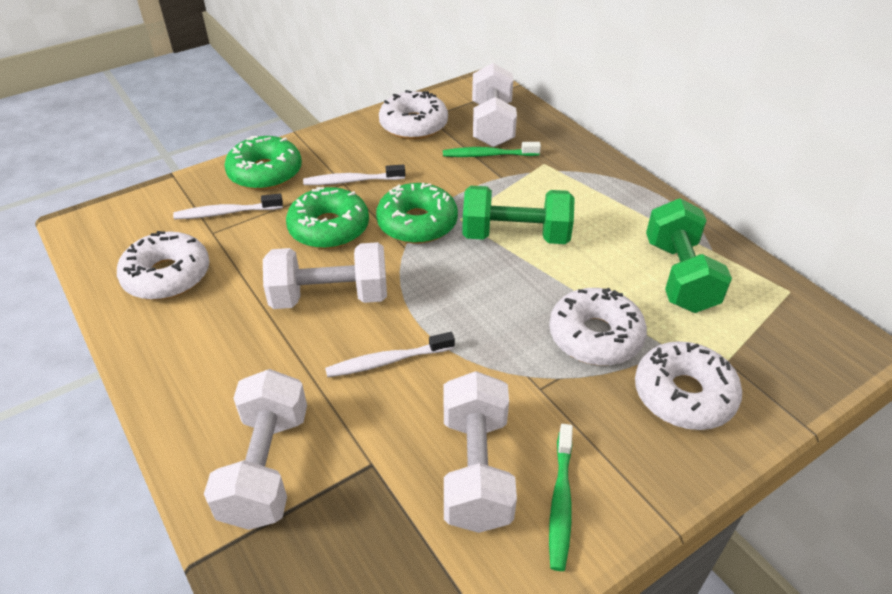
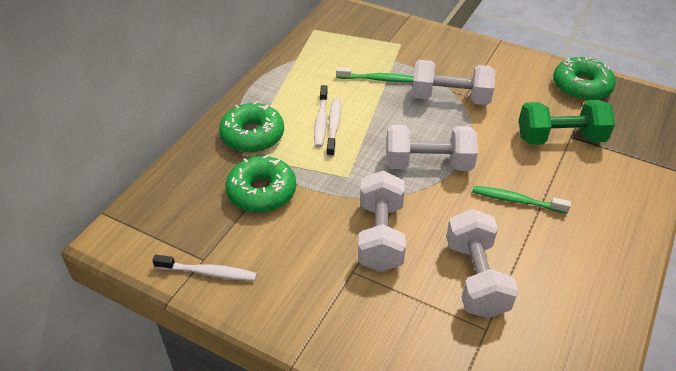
green dumbbell: 2 -> 1
white donut: 4 -> 0

